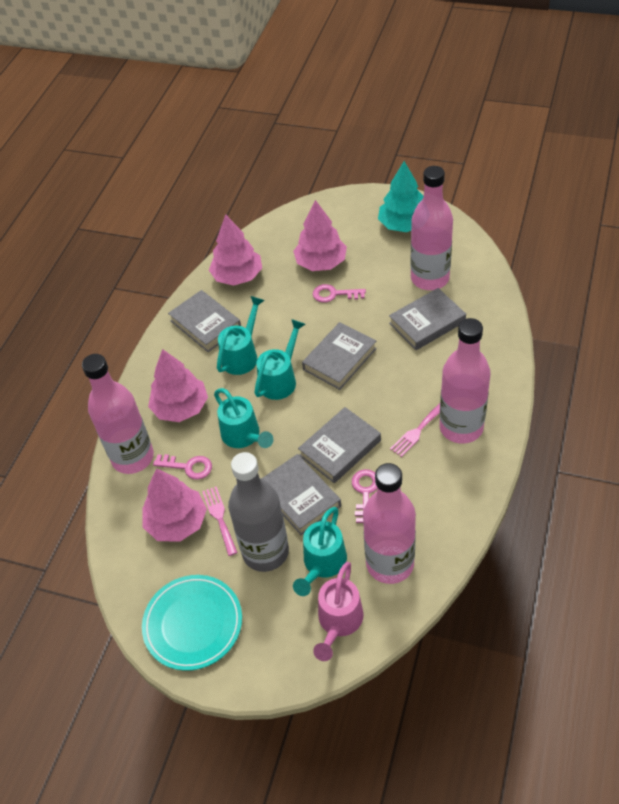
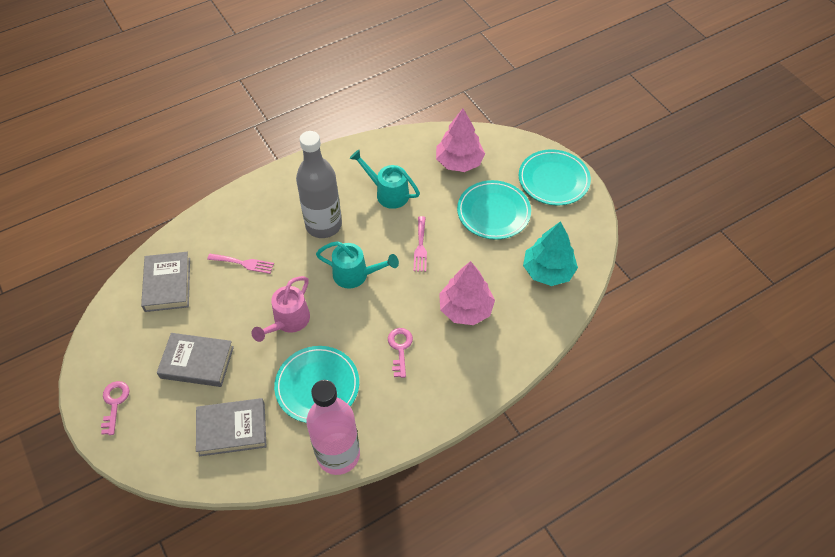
grey book: 5 -> 3
pink bottle: 4 -> 1
pink key: 3 -> 2
pink tree: 4 -> 2
turquoise plate: 1 -> 3
turquoise watering can: 4 -> 2

